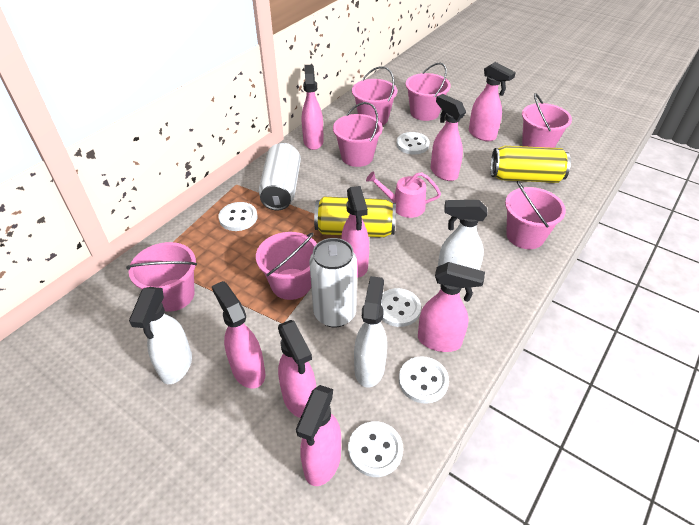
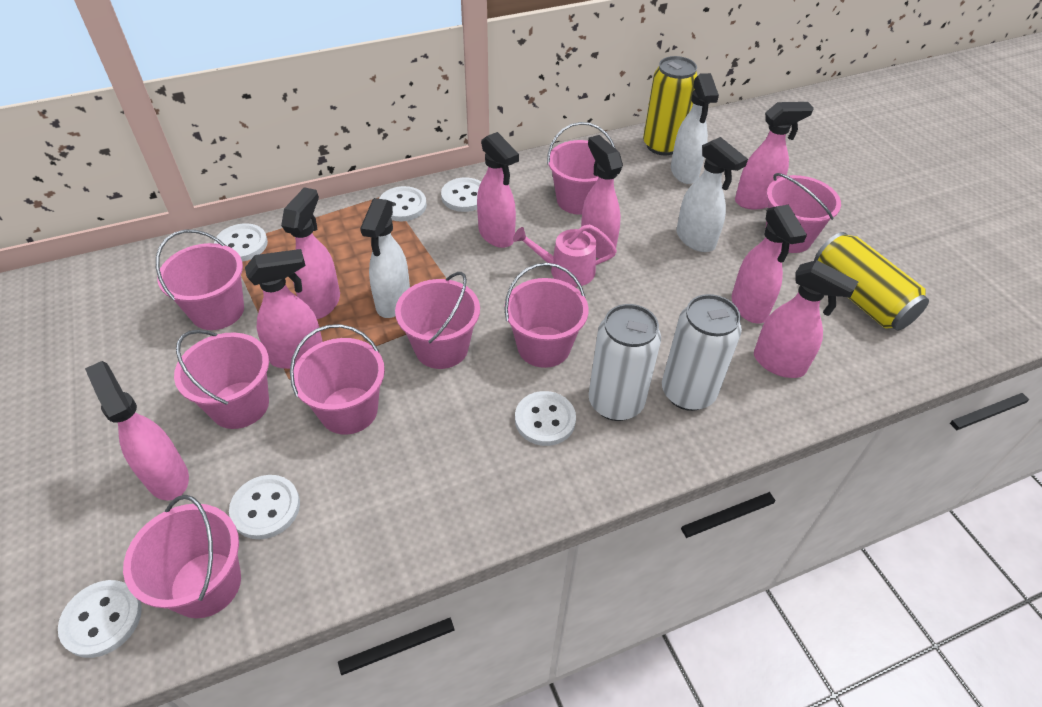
pink bucket: 7 -> 8
white button: 5 -> 6

